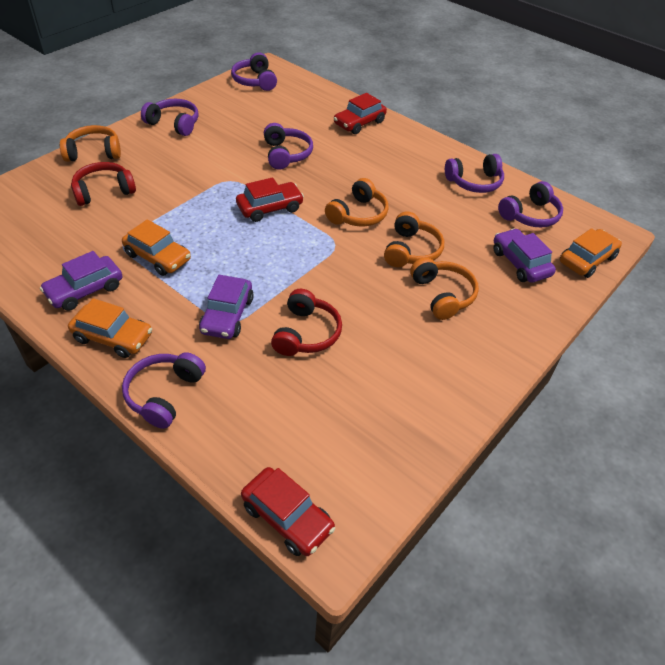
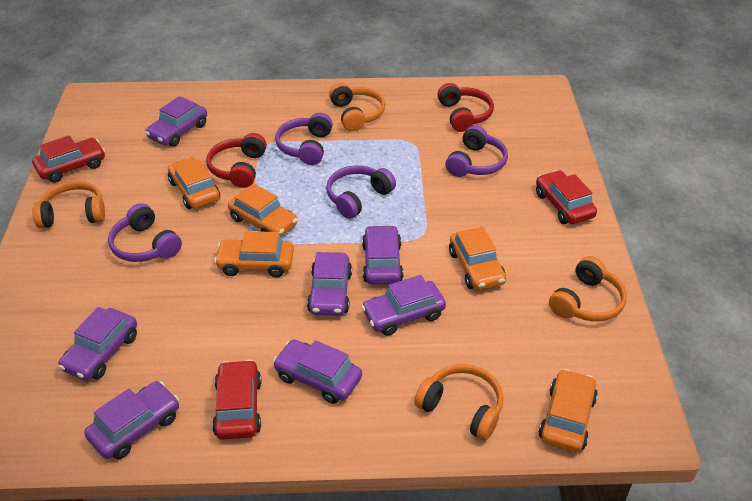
orange car: 3 -> 5
purple car: 3 -> 7
purple headphones: 6 -> 4

